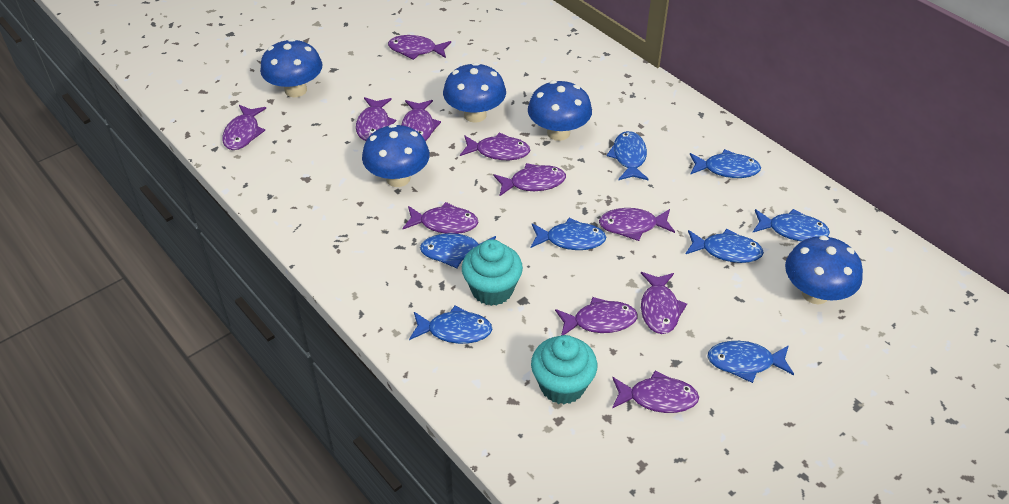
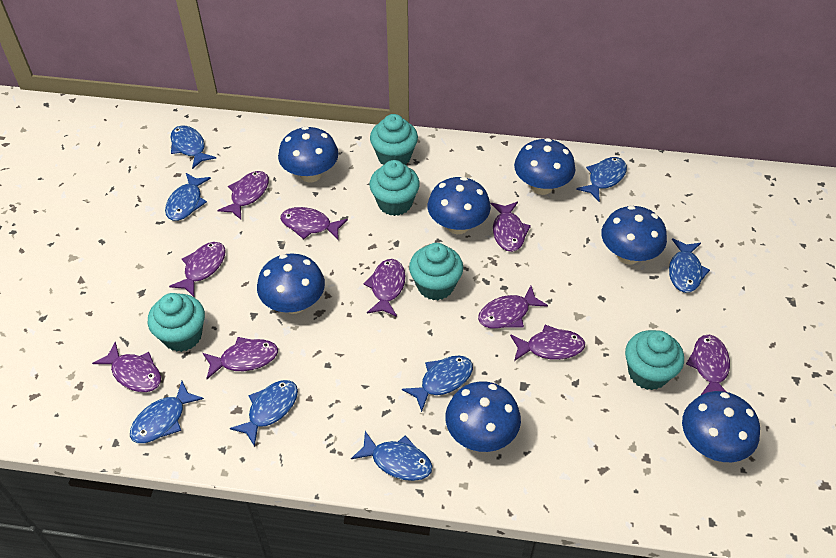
blue mushroom: 5 -> 7
purple fish: 11 -> 10
turquoise cupcake: 2 -> 5

